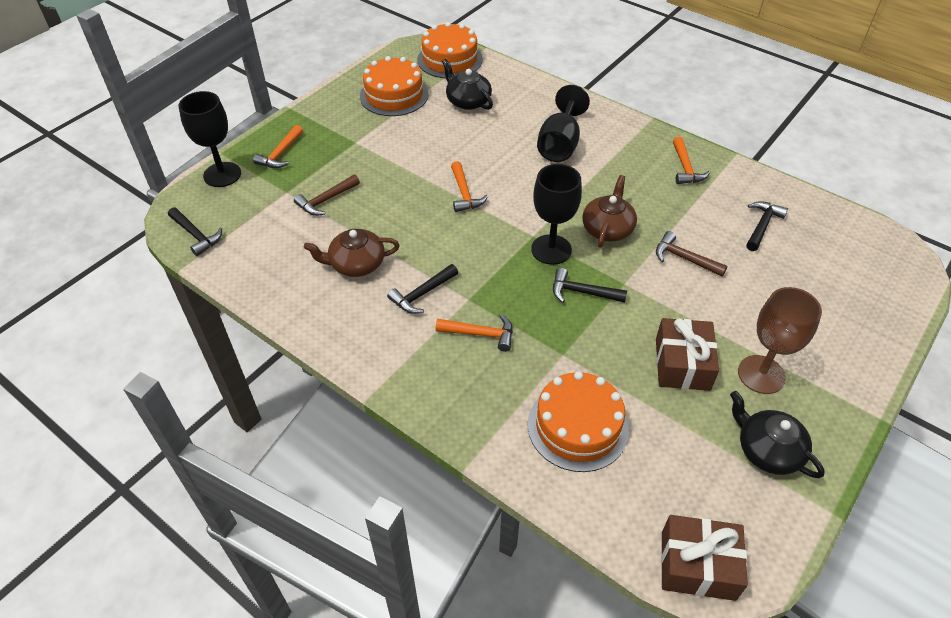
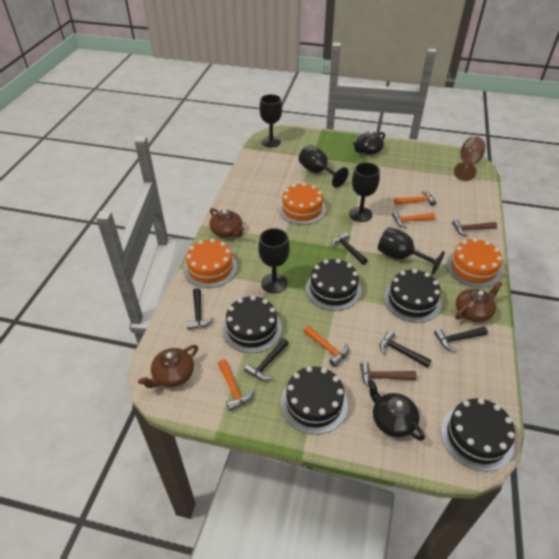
black cake: 0 -> 5
black goblet: 3 -> 5
black hammer: 4 -> 5
brown gift: 2 -> 0
brown teapot: 2 -> 3

